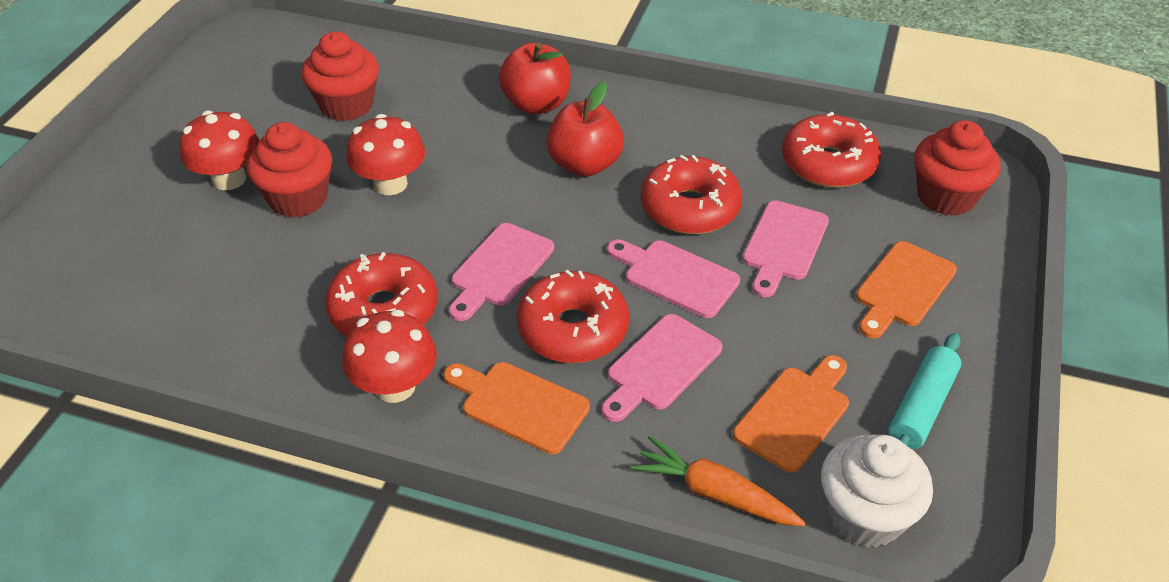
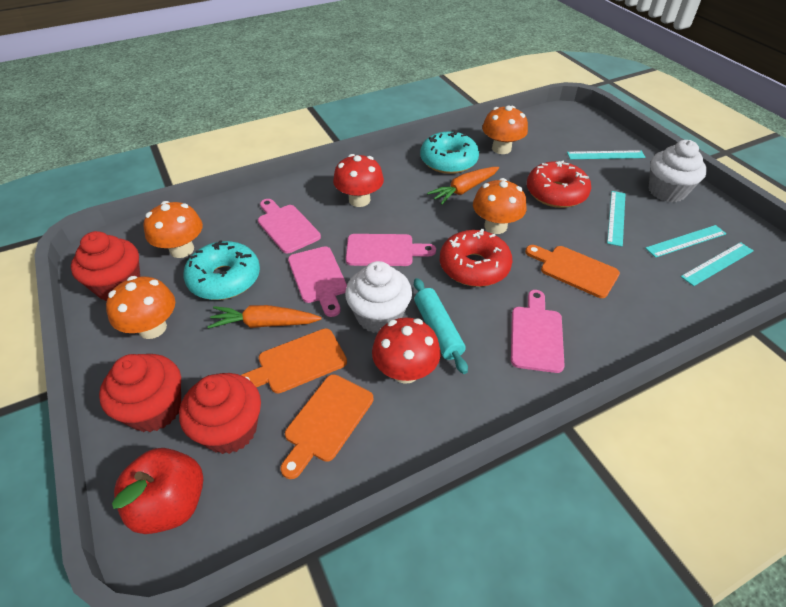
orange carrot: 1 -> 2
orange mushroom: 0 -> 4
red apple: 2 -> 1
red donut: 4 -> 2
red mushroom: 3 -> 2
turquoise donut: 0 -> 2
turquoise ruler: 0 -> 4
white cupcake: 1 -> 2

